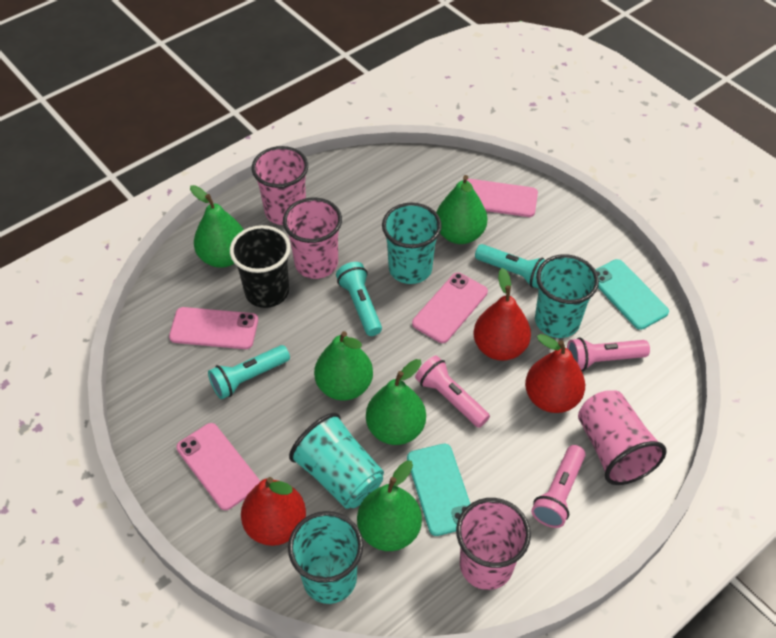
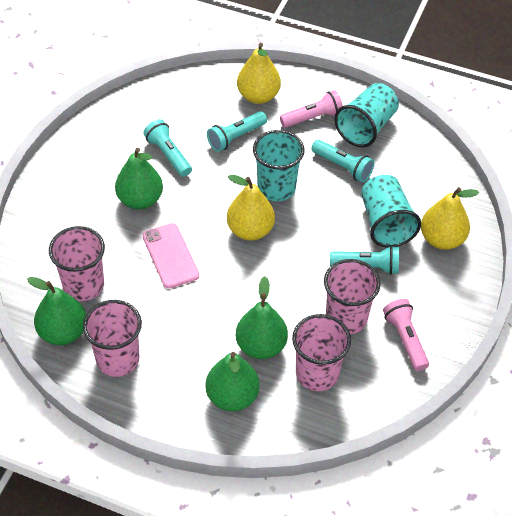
black cup: 1 -> 0
green pear: 5 -> 4
pink flashlight: 3 -> 2
pink phone: 4 -> 1
red pear: 3 -> 0
turquoise cup: 4 -> 3
turquoise flashlight: 3 -> 4
turquoise phone: 2 -> 0
yellow pear: 0 -> 3

